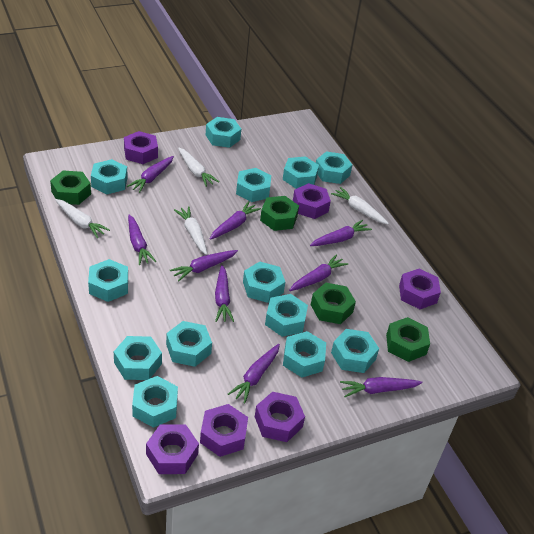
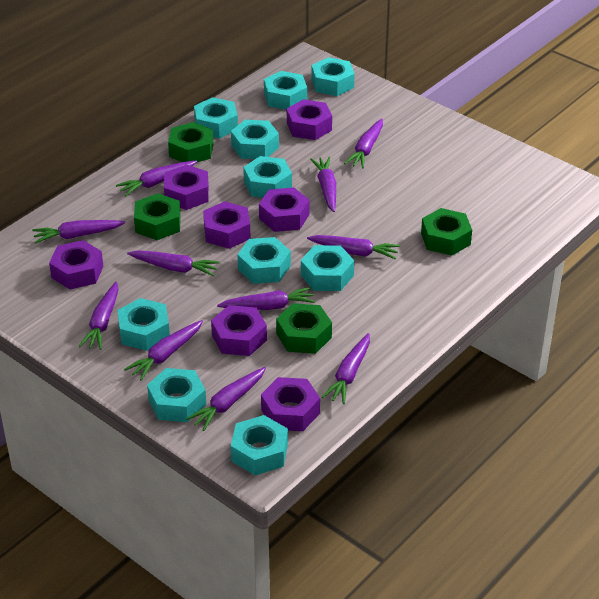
purple carrot: 9 -> 11
purple nut: 6 -> 7
turquoise nut: 13 -> 10
white carrot: 4 -> 0

